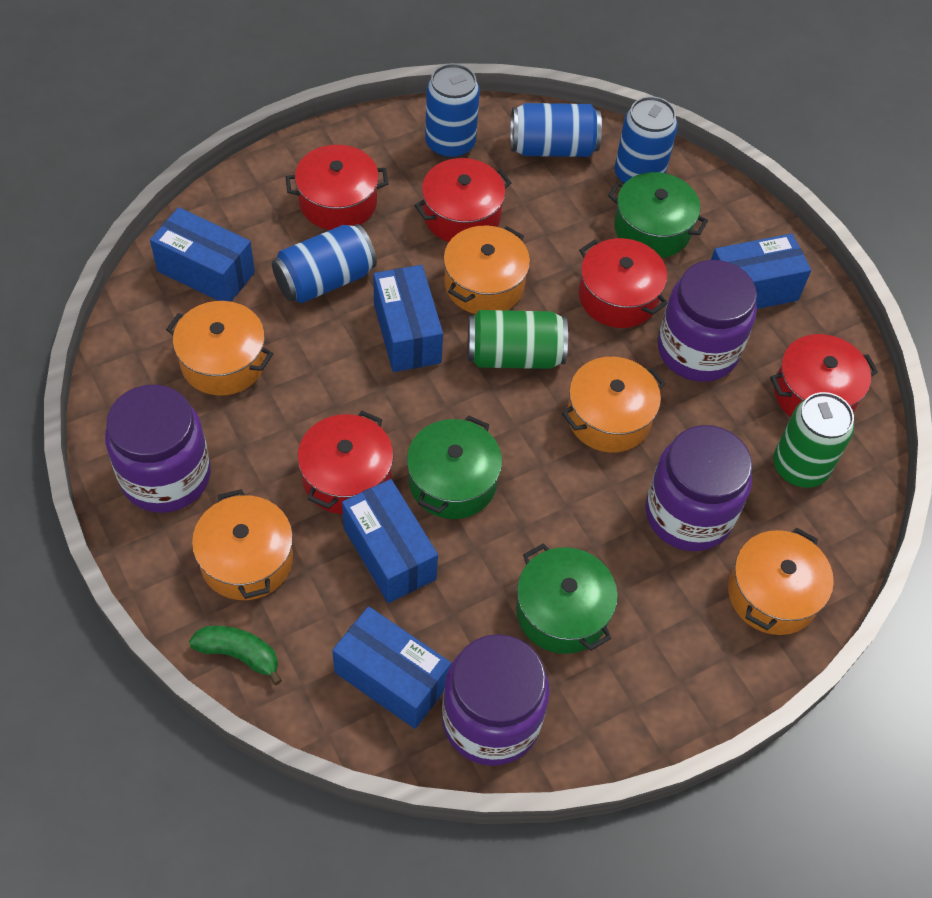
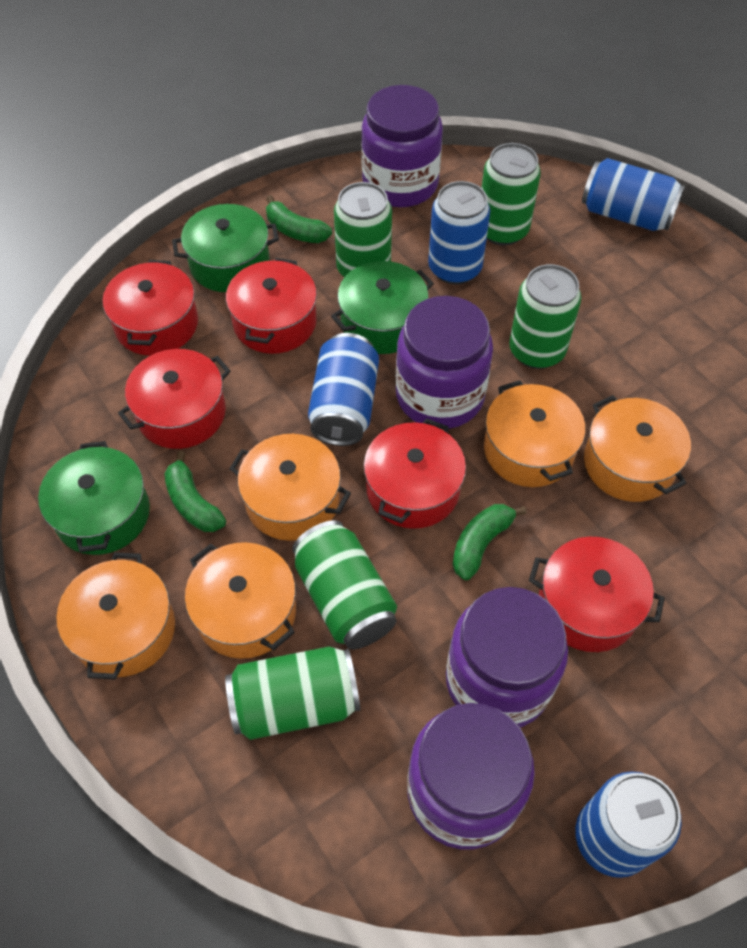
blue box: 5 -> 0
green banana: 1 -> 3
green can: 2 -> 5

